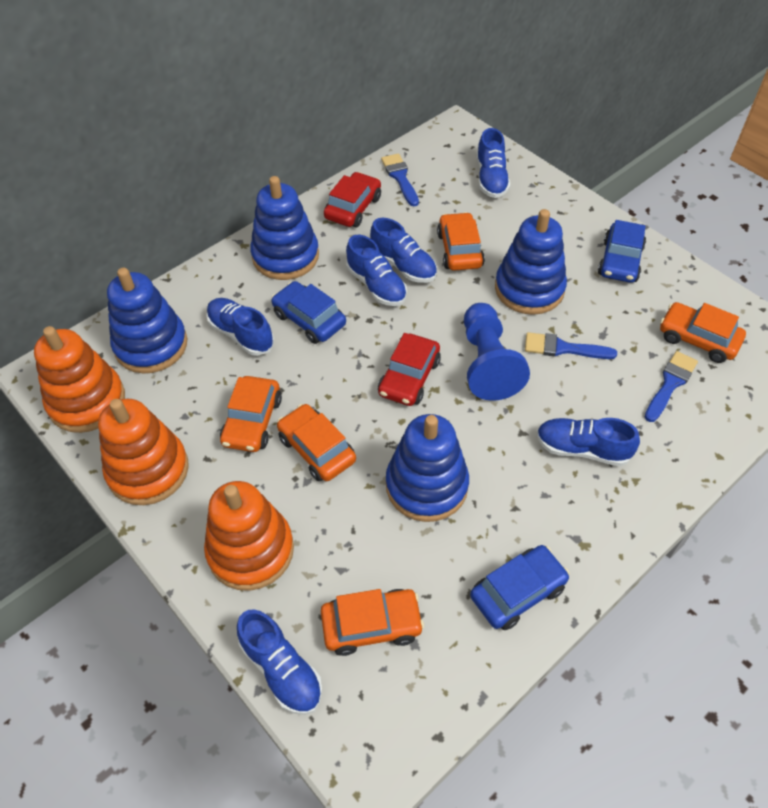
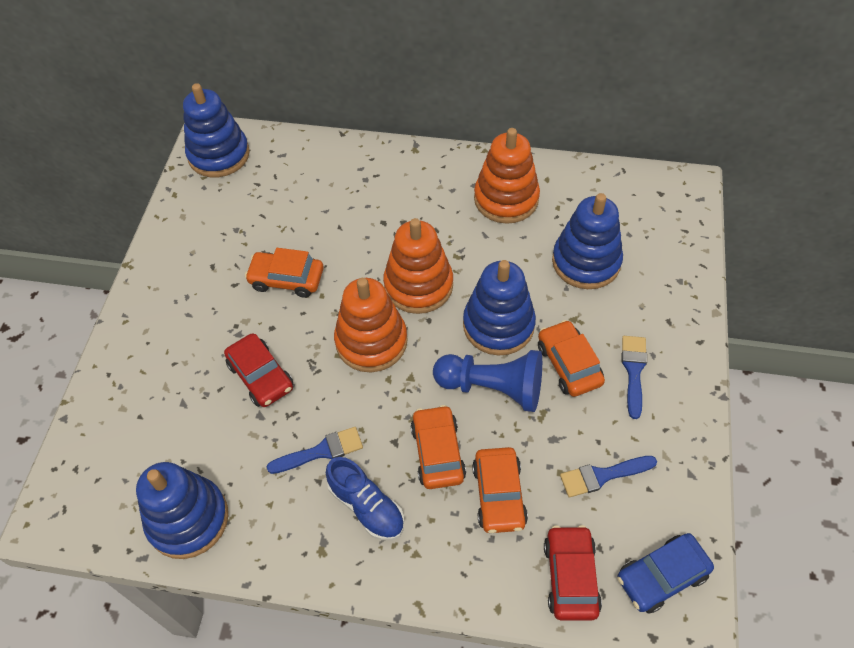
blue car: 3 -> 1
blue shoe: 6 -> 1
orange car: 5 -> 4

